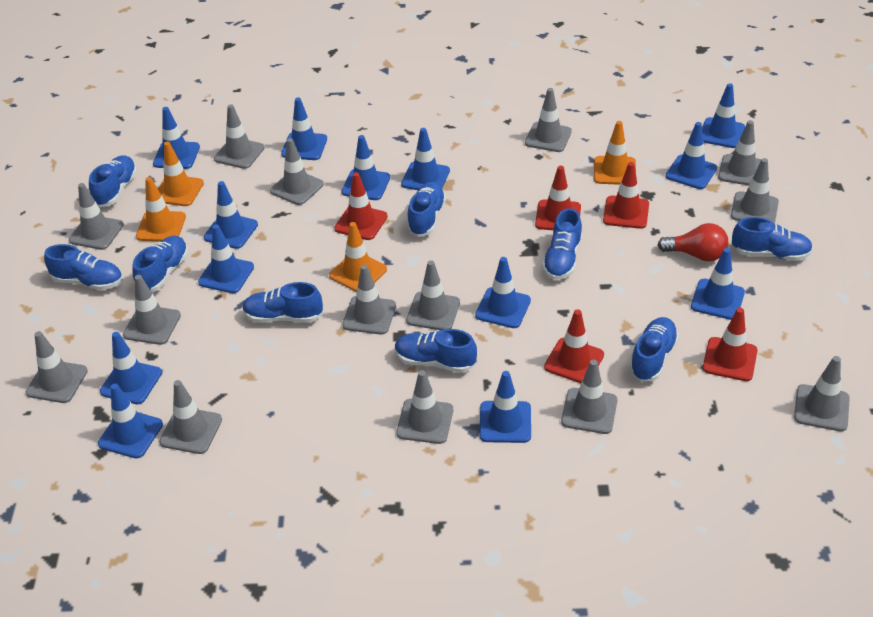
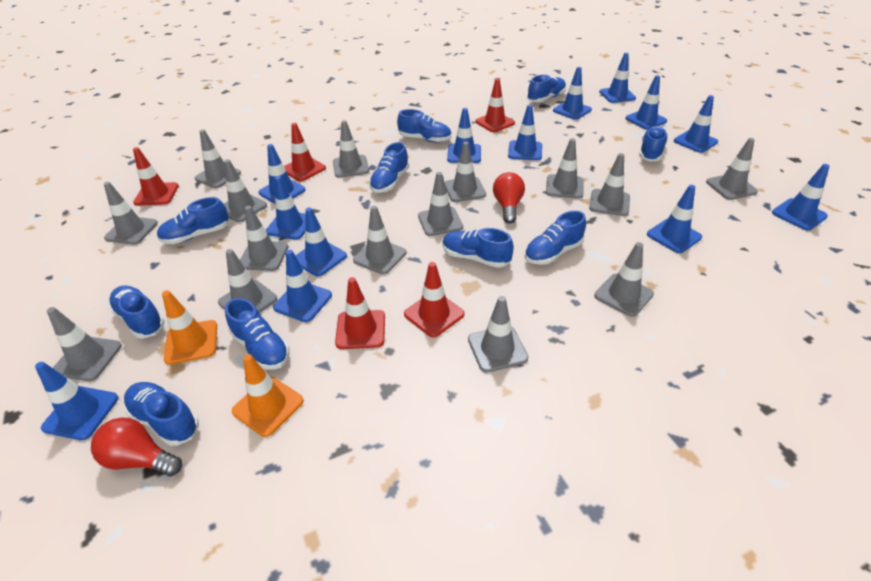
blue shoe: 9 -> 10
grey traffic cone: 14 -> 15
orange traffic cone: 4 -> 2
red light bulb: 1 -> 2

